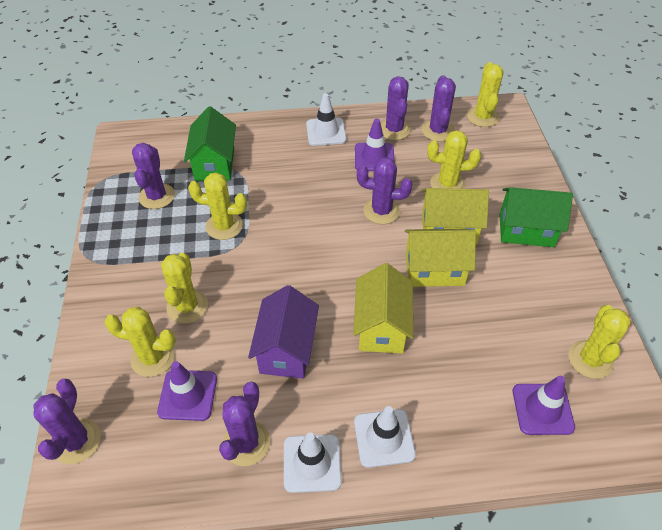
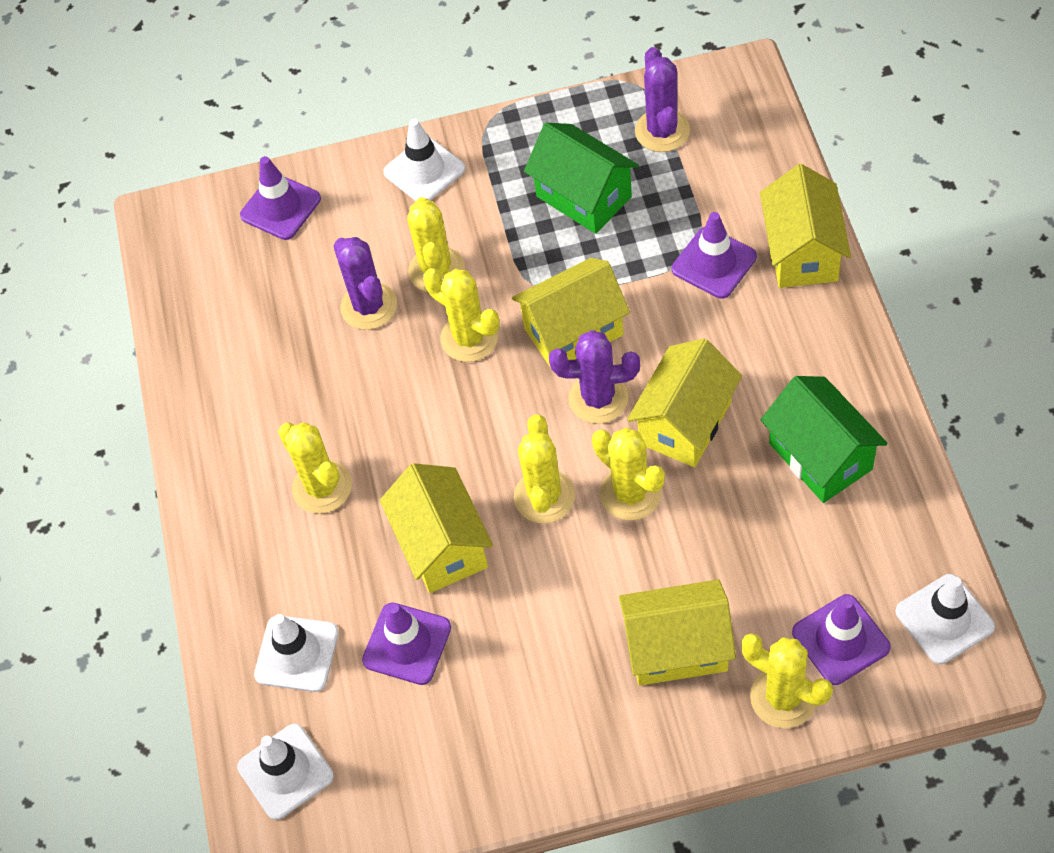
purple cactus: 6 -> 3
purple house: 1 -> 0
purple traffic cone: 3 -> 4
white traffic cone: 3 -> 4
yellow house: 3 -> 5

